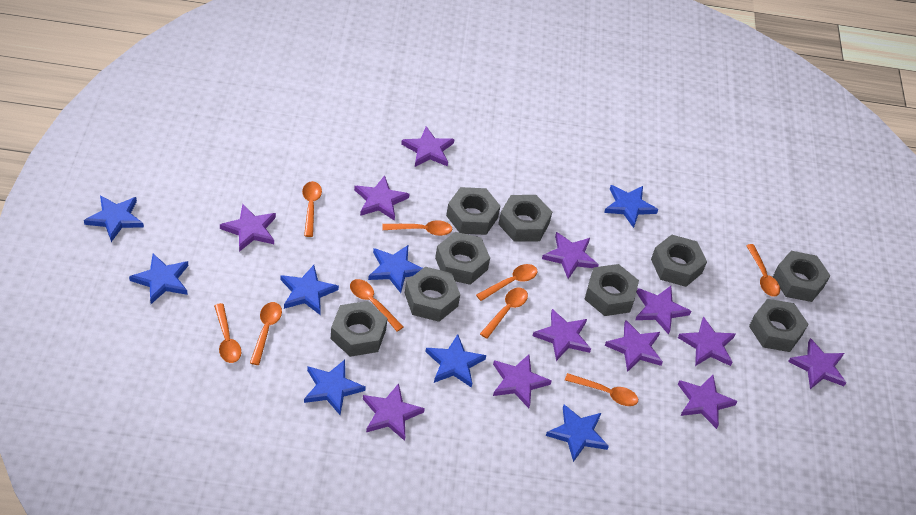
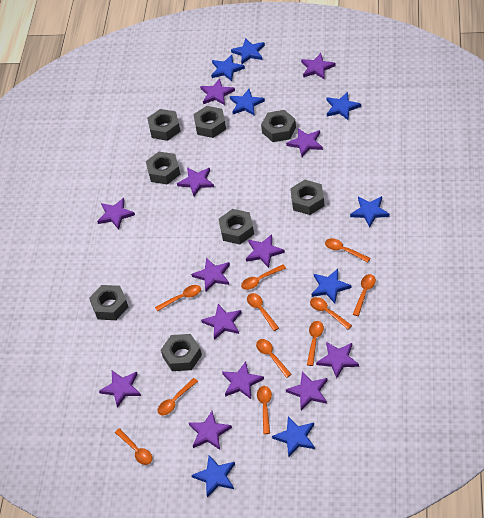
grey nut: 9 -> 8
orange spoon: 9 -> 11
purple star: 12 -> 13

